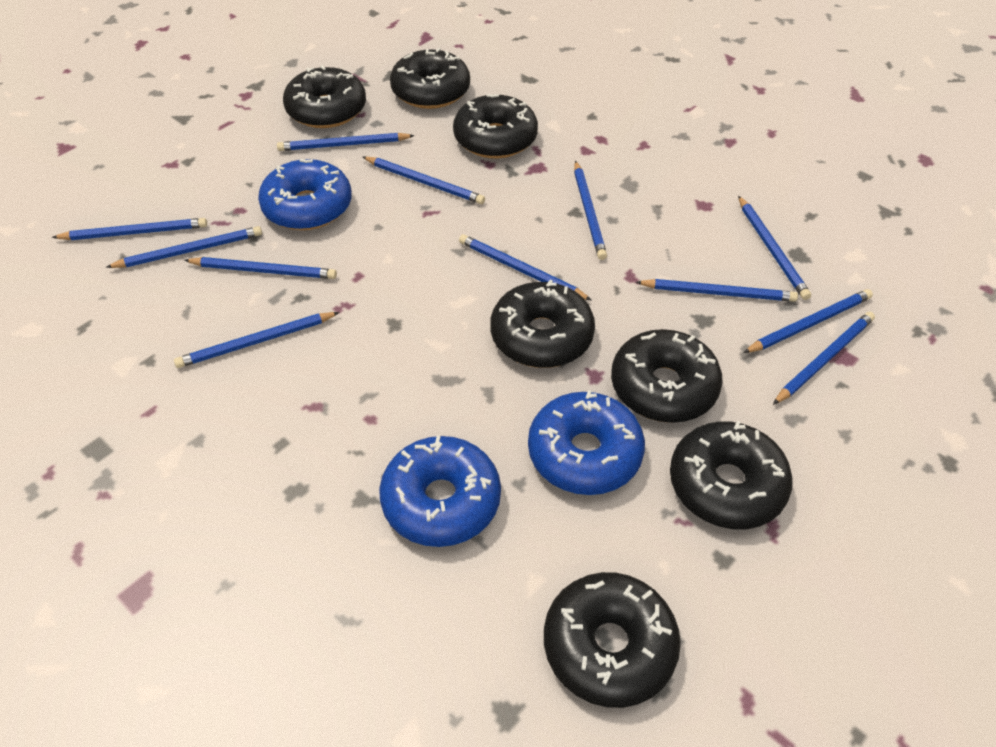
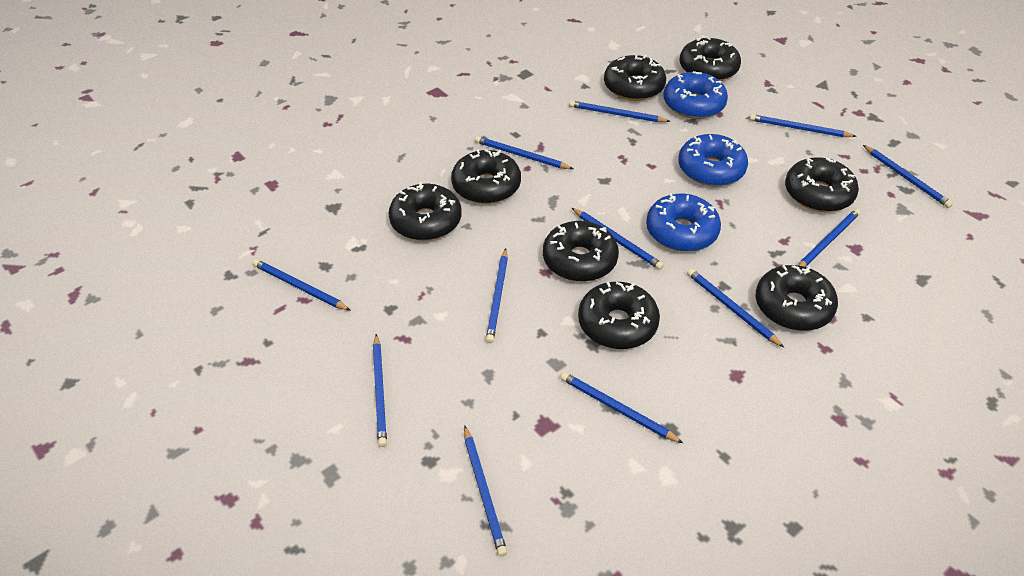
black donut: 7 -> 8

